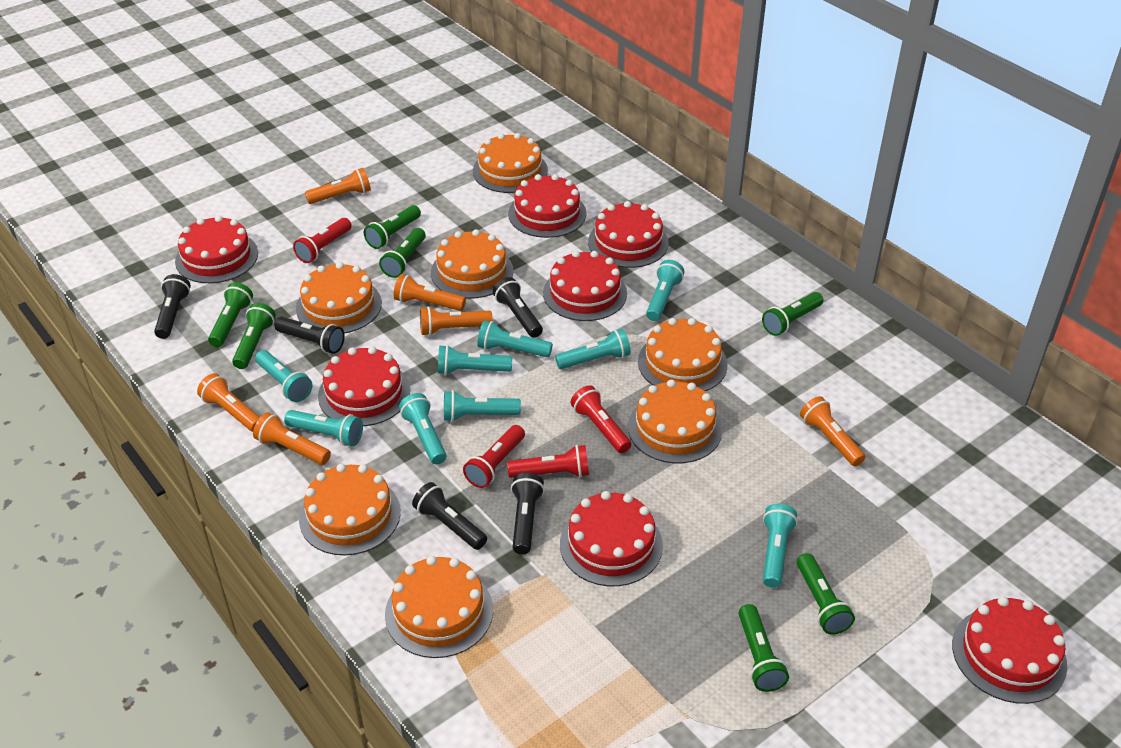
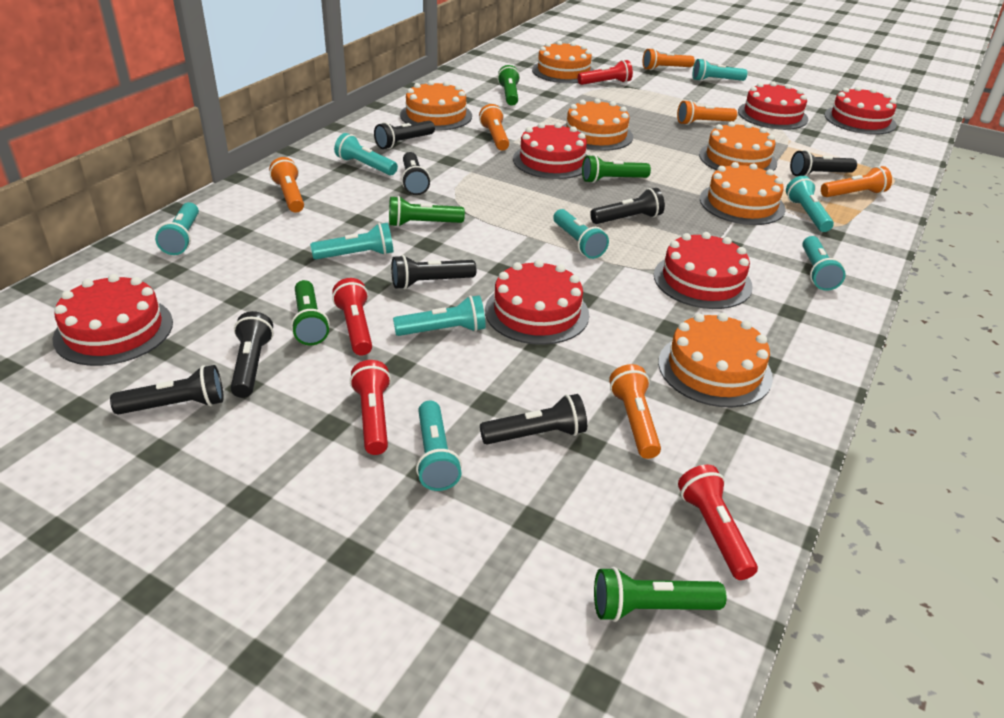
black flashlight: 5 -> 8
green flashlight: 7 -> 5
orange cake: 7 -> 6
red cake: 7 -> 6

